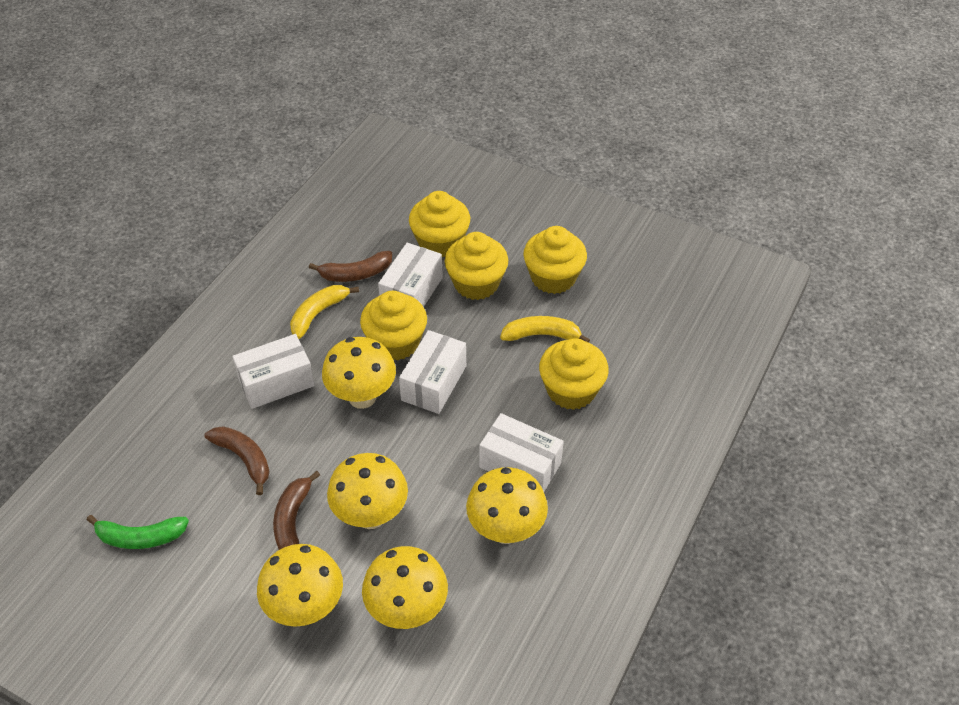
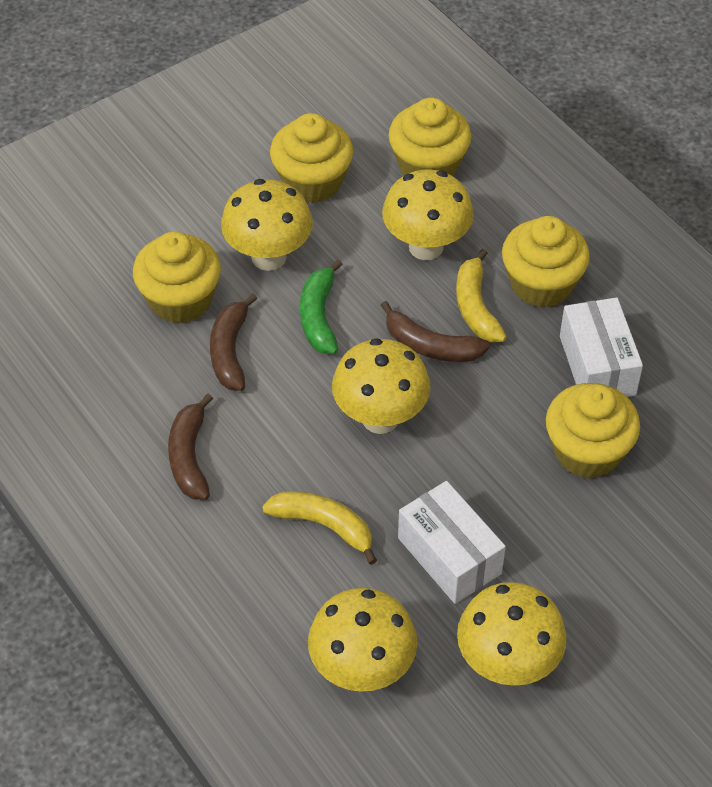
white box: 4 -> 2

